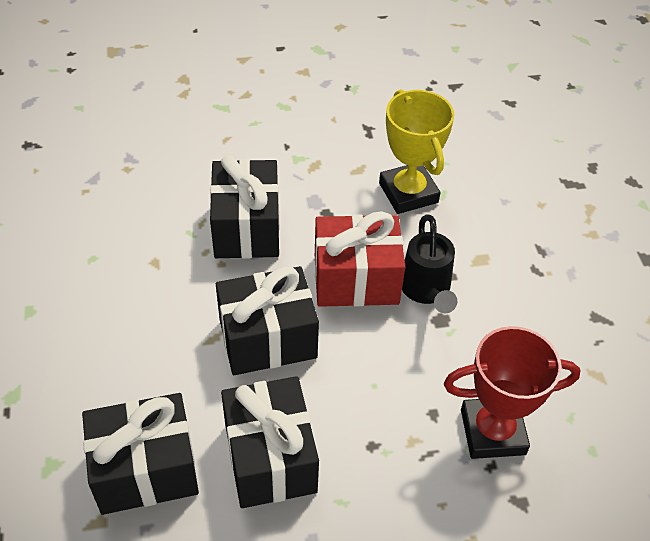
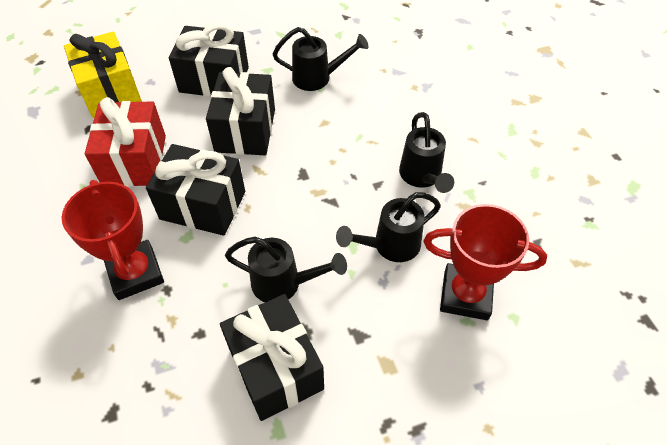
black watering can: 1 -> 4
red trophy: 1 -> 2
yellow gift: 0 -> 1
yellow trophy: 1 -> 0

